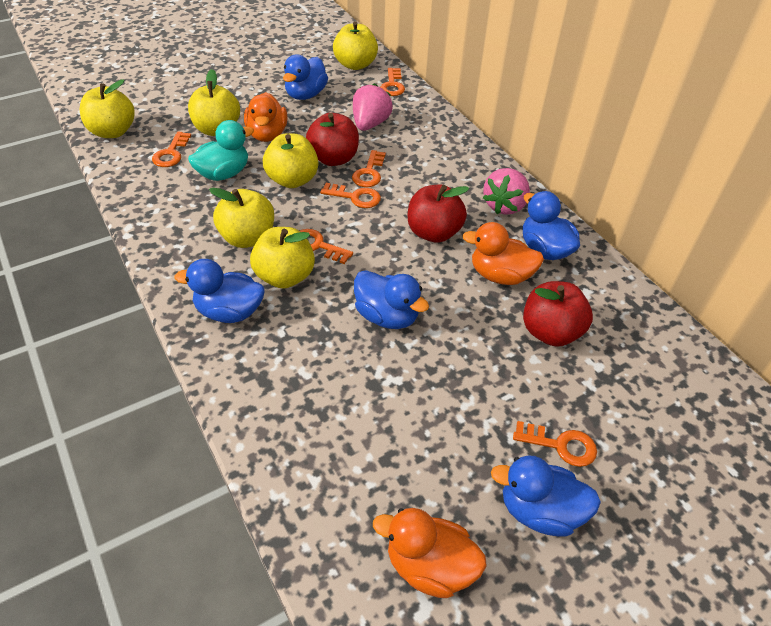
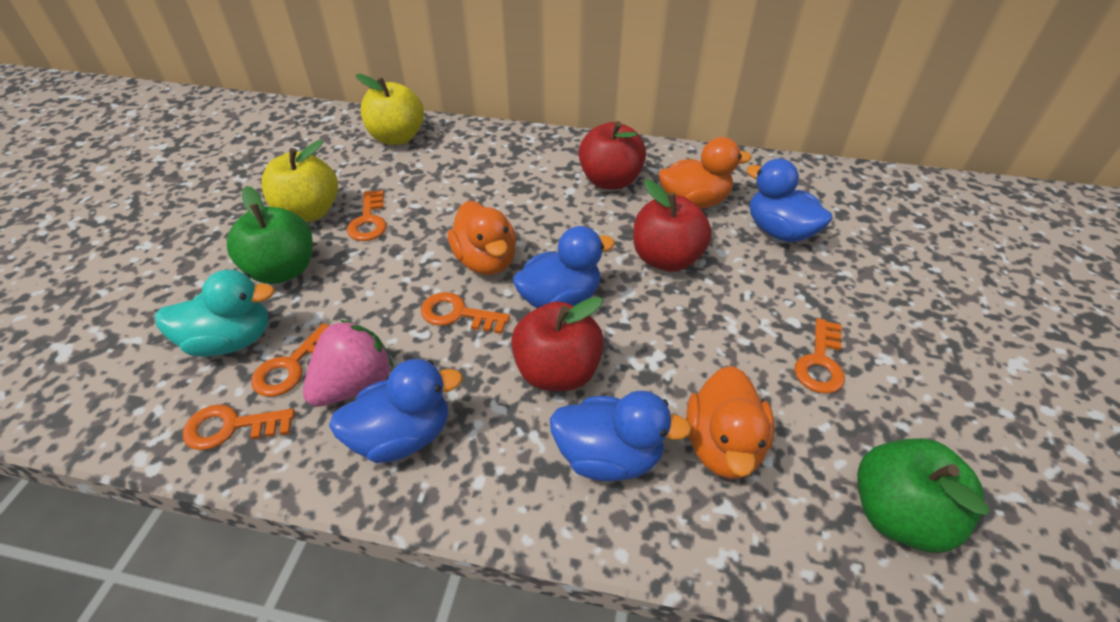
blue duck: 5 -> 4
green apple: 0 -> 2
orange key: 6 -> 5
pink strawberry: 2 -> 1
yellow apple: 6 -> 2

